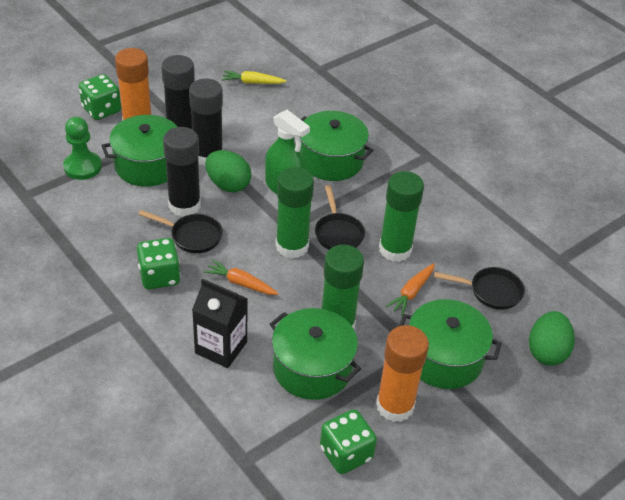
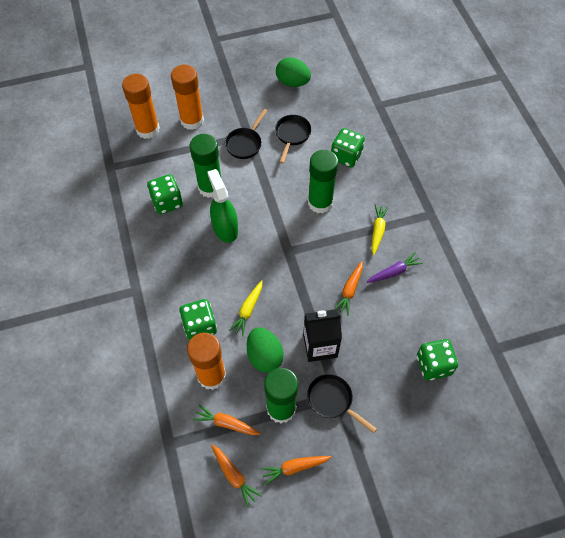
black glue stick: 3 -> 0
green dice: 3 -> 4
green pawn: 1 -> 0
green pot: 4 -> 0
orange carrot: 2 -> 4
orange glue stick: 2 -> 3
purple carrot: 0 -> 1
yellow carrot: 1 -> 2

